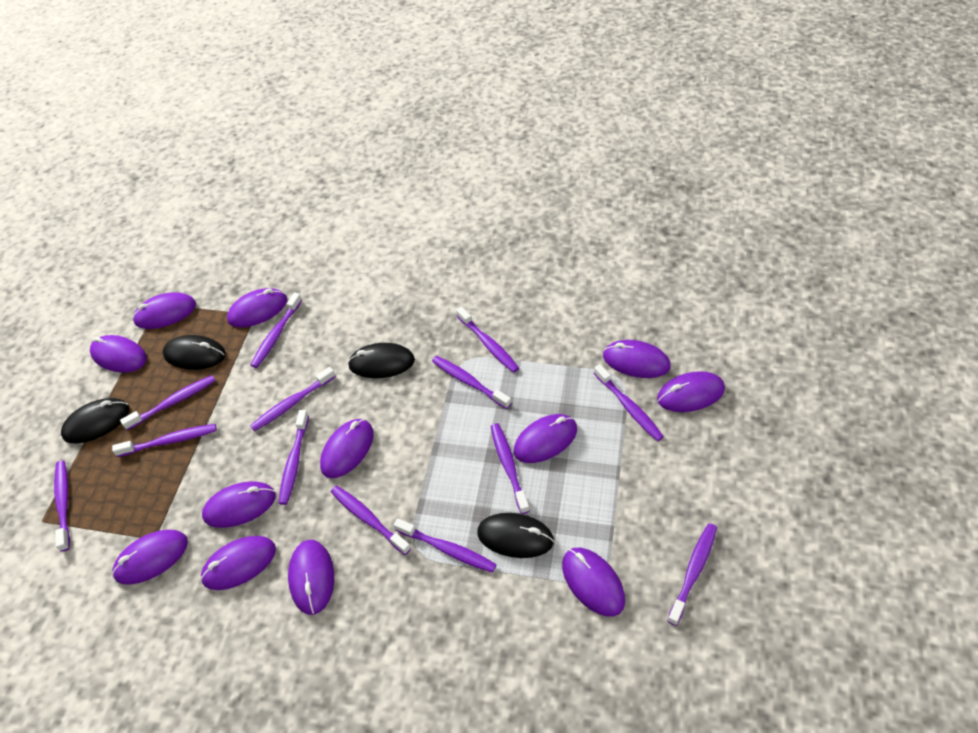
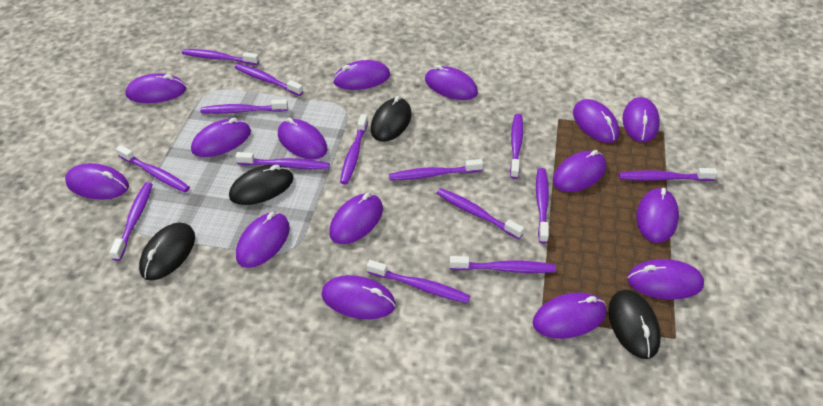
purple mouse: 12 -> 15
purple toothbrush: 13 -> 14

